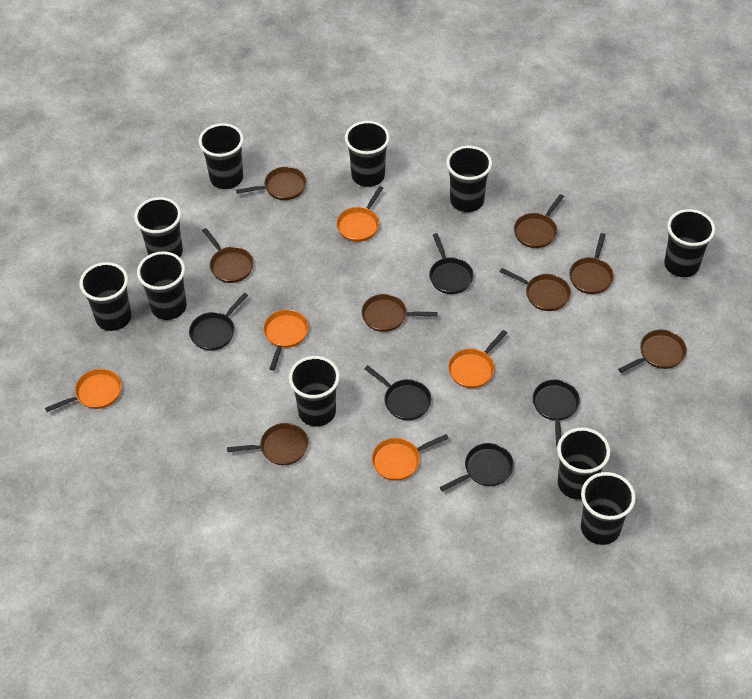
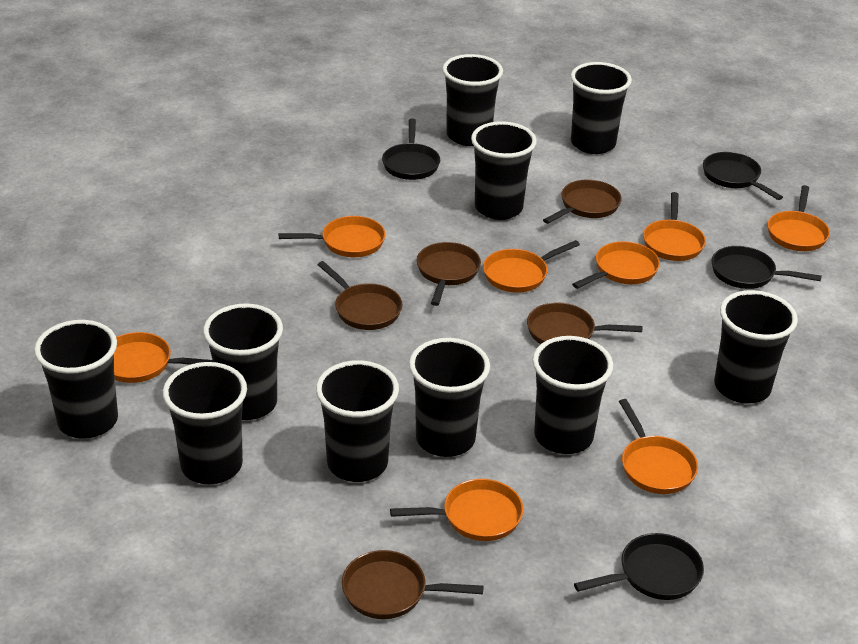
black pan: 5 -> 4
brown pan: 8 -> 5
orange pan: 5 -> 8

